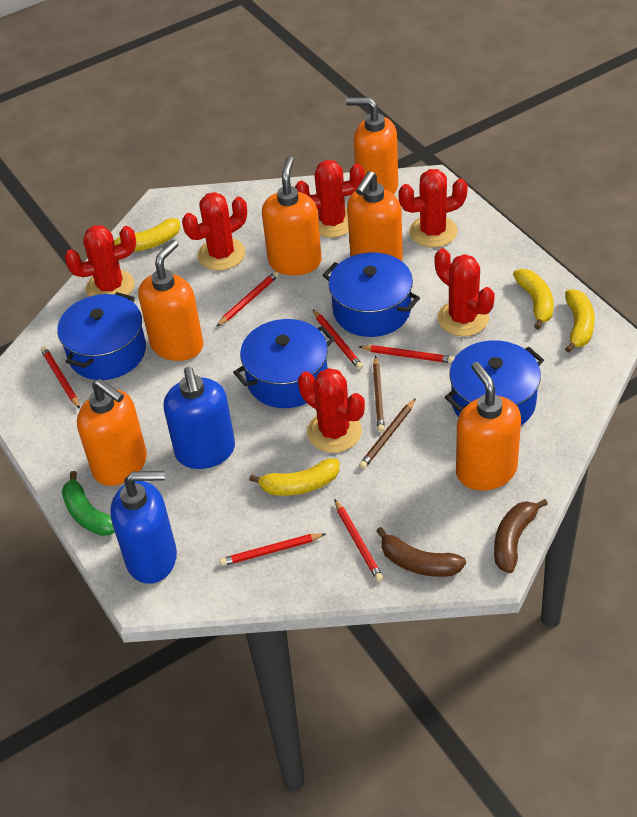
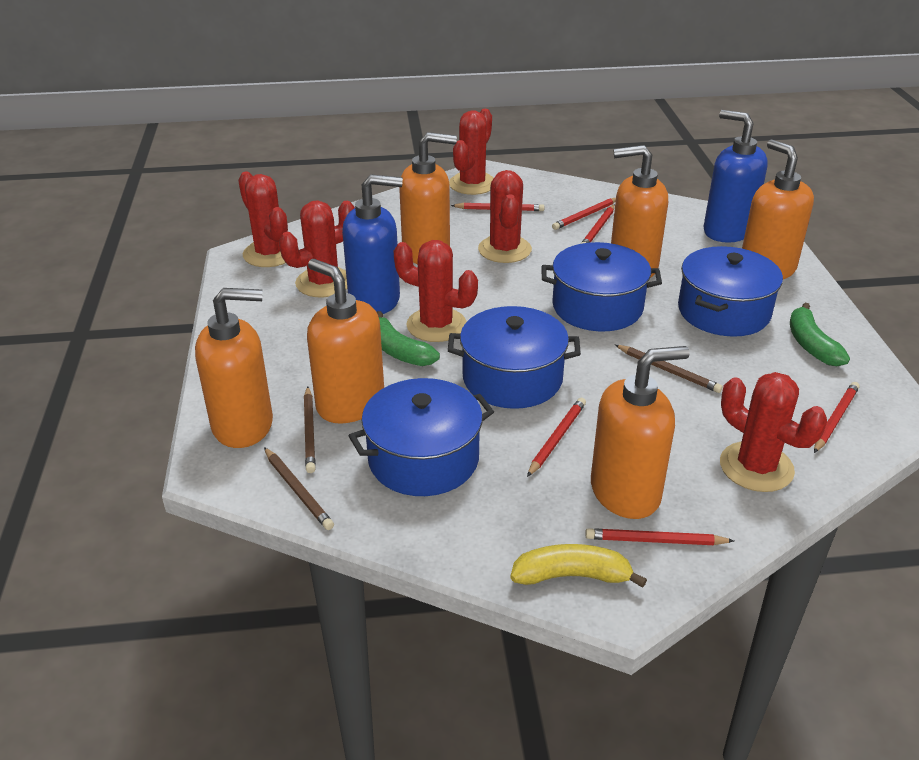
brown banana: 2 -> 0
brown pencil: 2 -> 3
green banana: 1 -> 2
yellow banana: 4 -> 1

